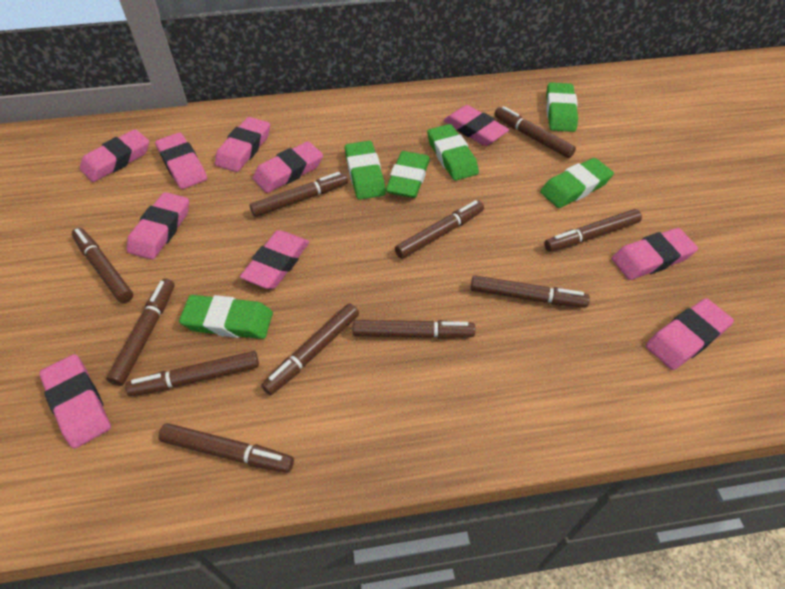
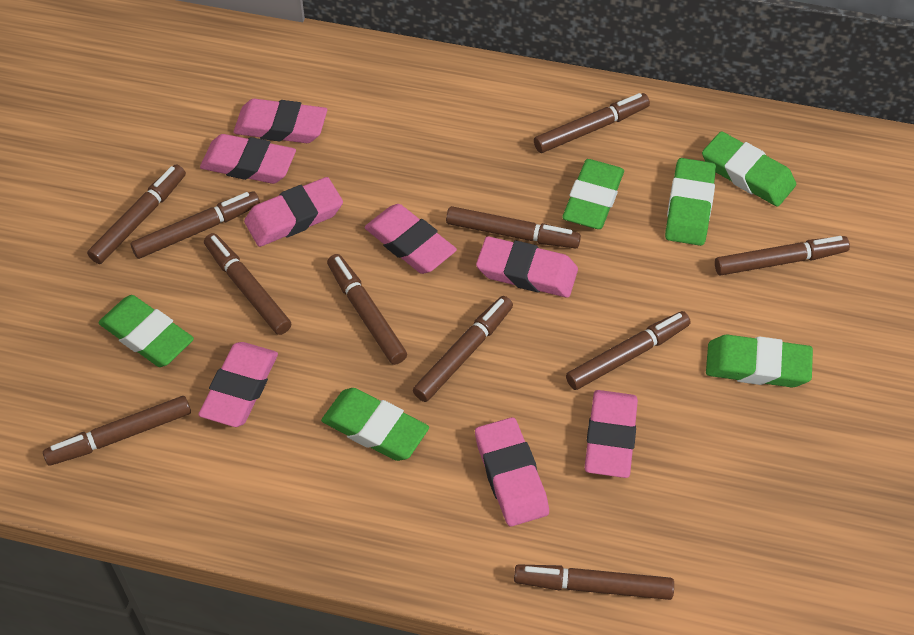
pink eraser: 10 -> 8

